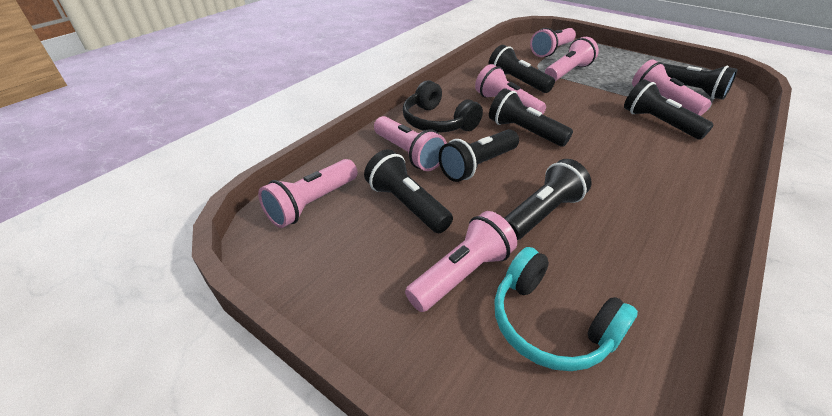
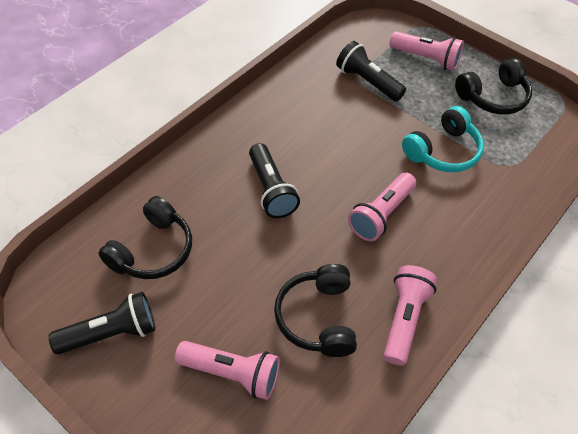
black flashlight: 7 -> 3
black headphones: 1 -> 3
pink flashlight: 7 -> 4

